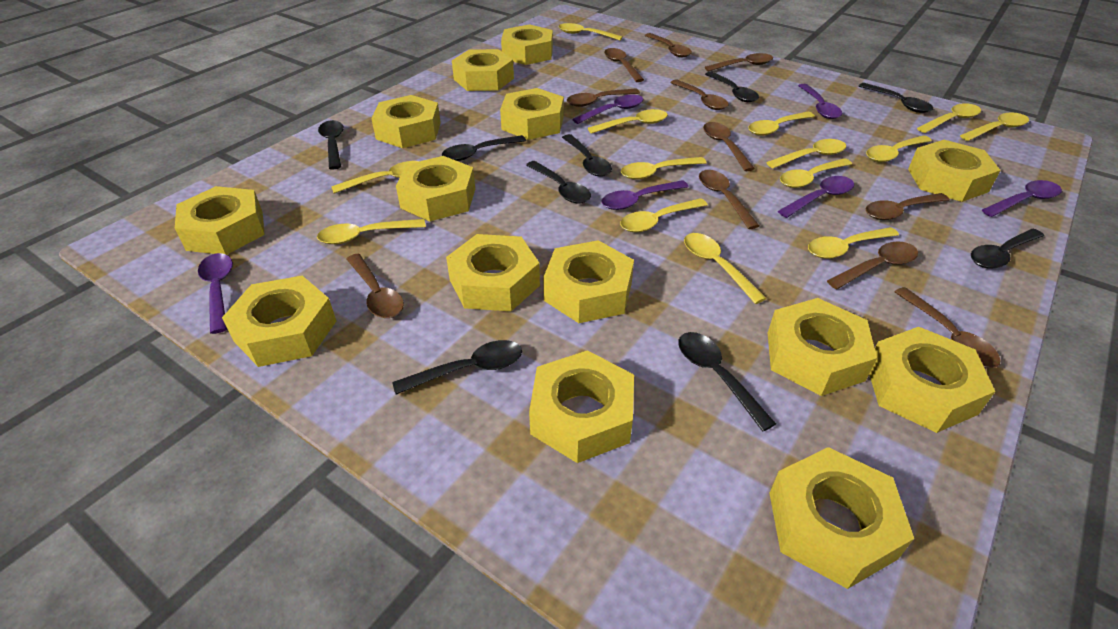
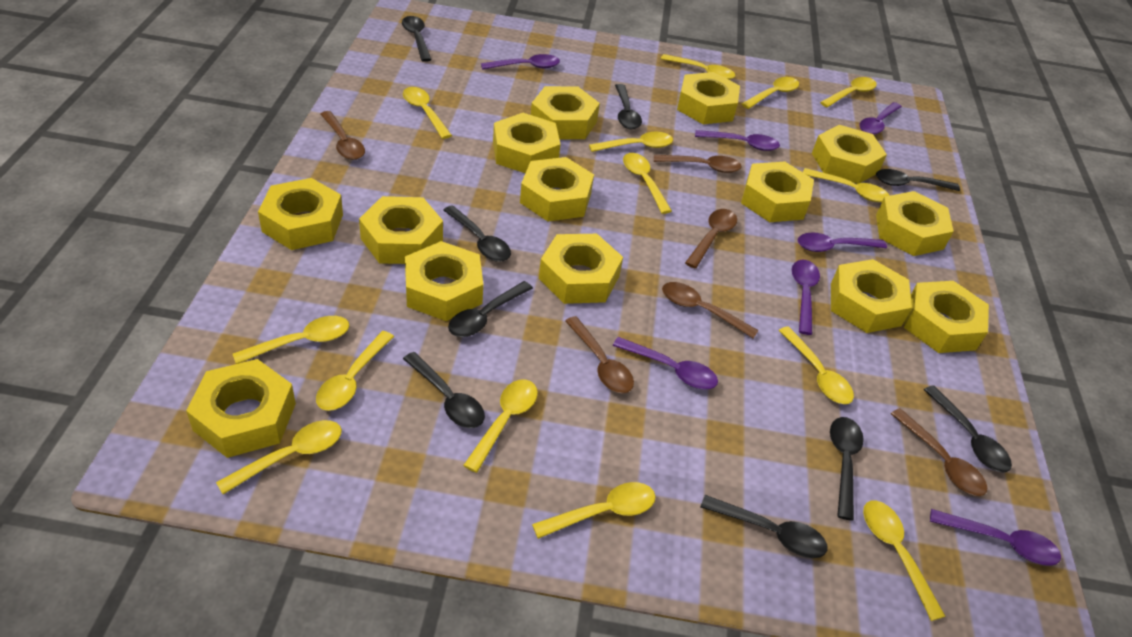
brown spoon: 11 -> 6
purple spoon: 6 -> 7

